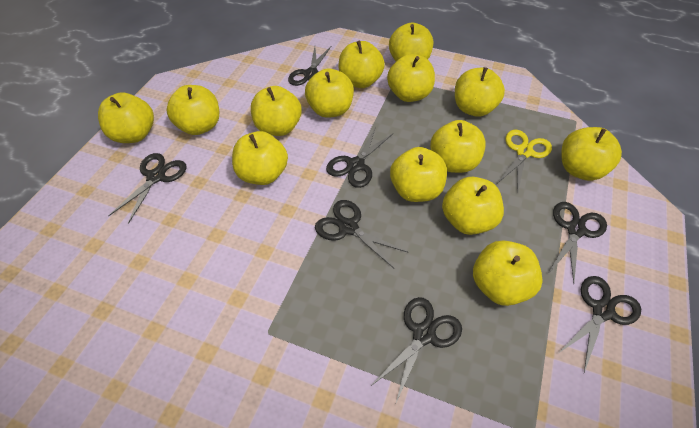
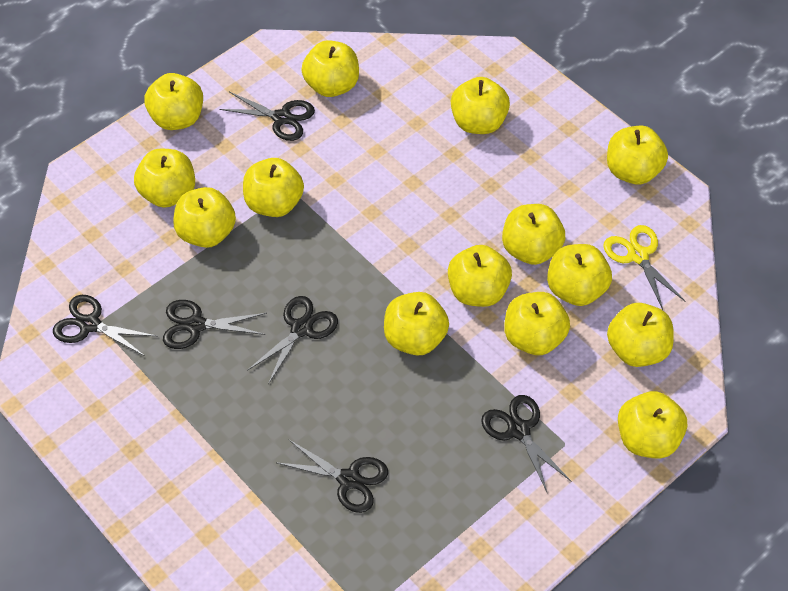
black scissors: 7 -> 6

